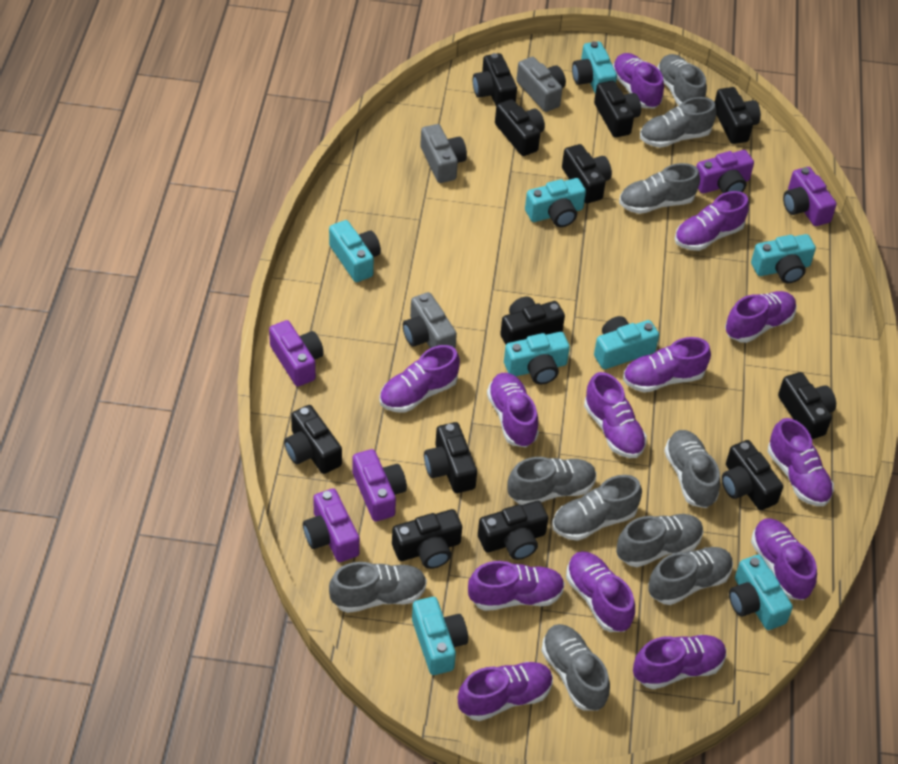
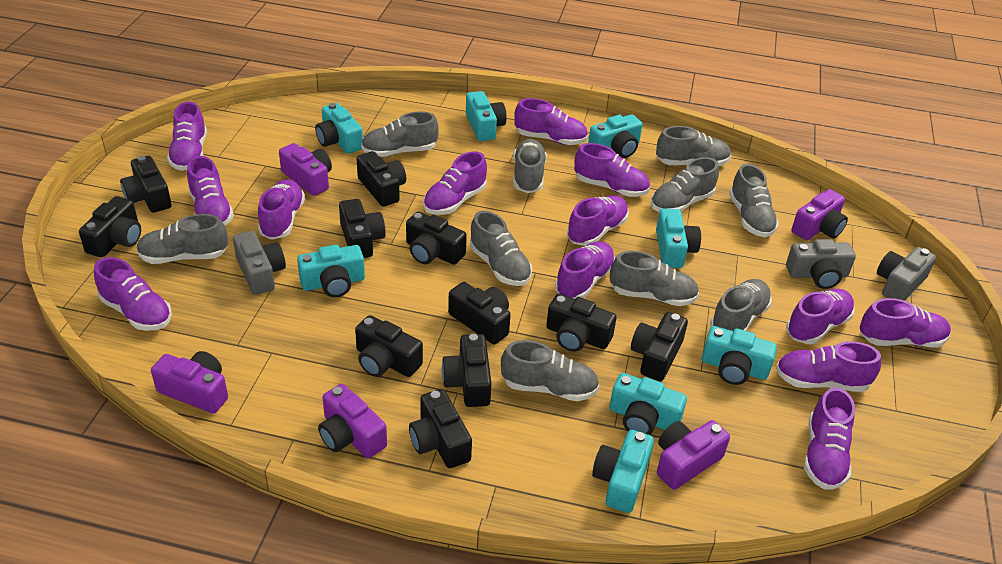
black camera: 12 -> 11

